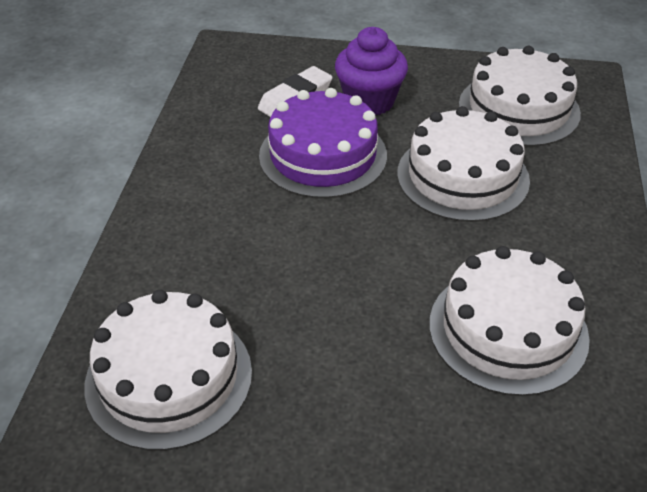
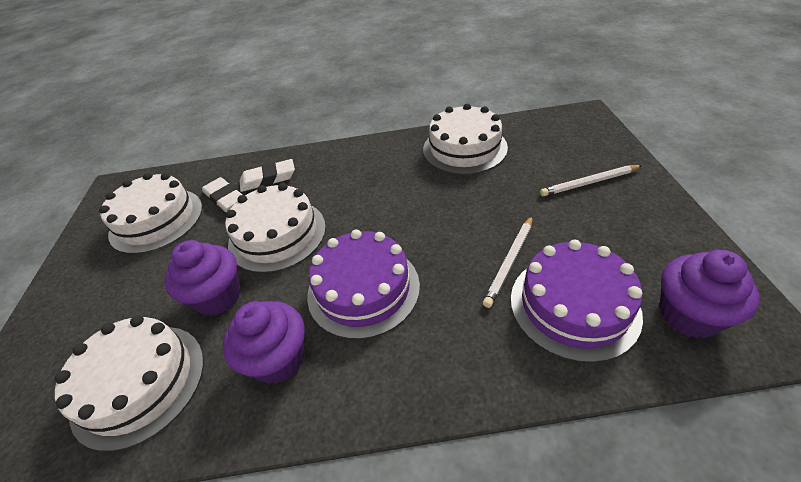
purple cake: 1 -> 2
purple cupcake: 1 -> 3
white eraser: 1 -> 2
white pencil: 0 -> 2

